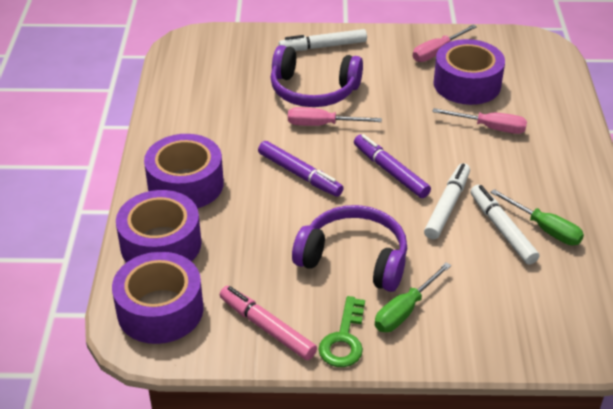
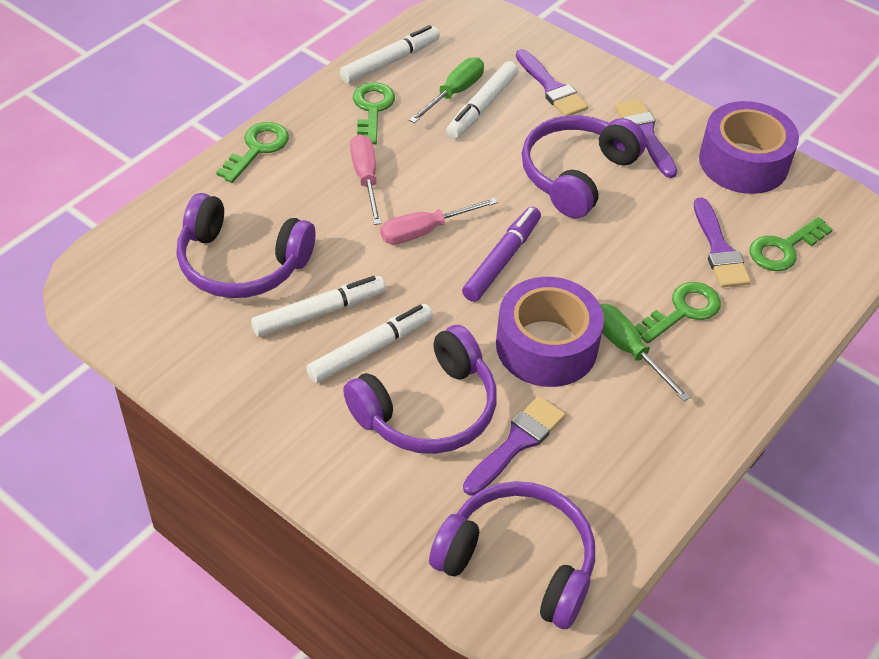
green key: 1 -> 4
pink marker: 1 -> 0
pink screwdriver: 3 -> 2
purple brush: 0 -> 4
purple headphones: 2 -> 4
purple marker: 2 -> 1
purple tape: 4 -> 2
white marker: 3 -> 4

